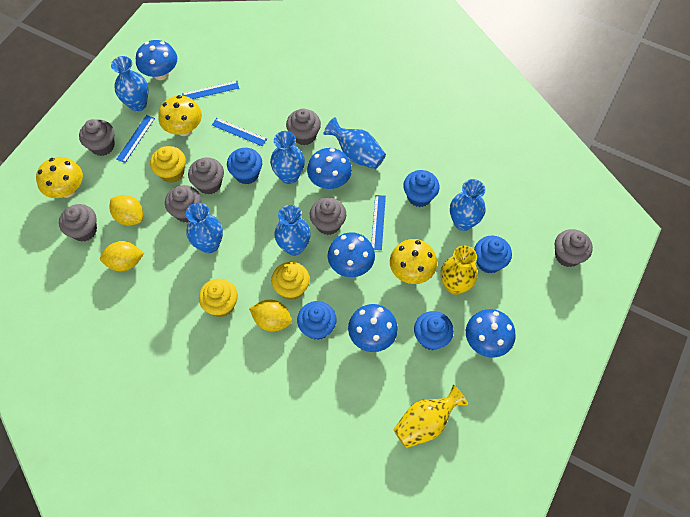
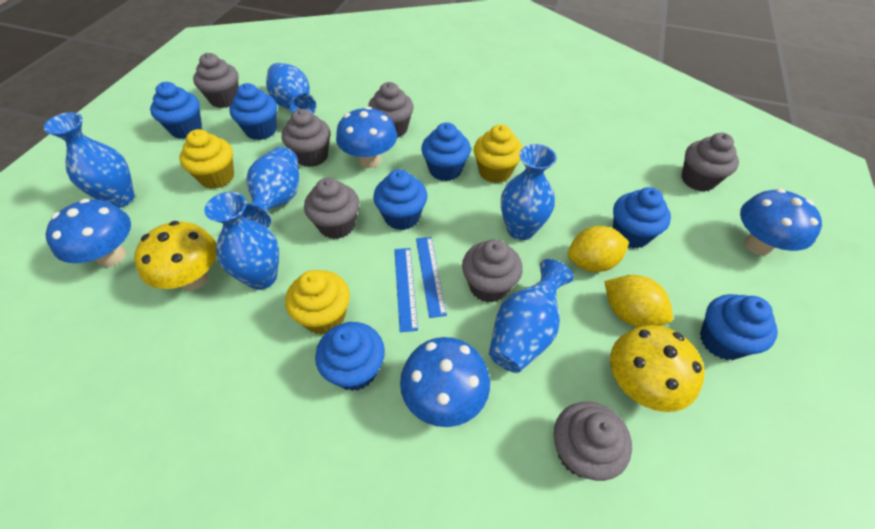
blue cupcake: 5 -> 7
blue mushroom: 5 -> 4
blue ruler: 4 -> 2
yellow lemon: 3 -> 2
yellow mushroom: 3 -> 2
yellow vase: 2 -> 0

